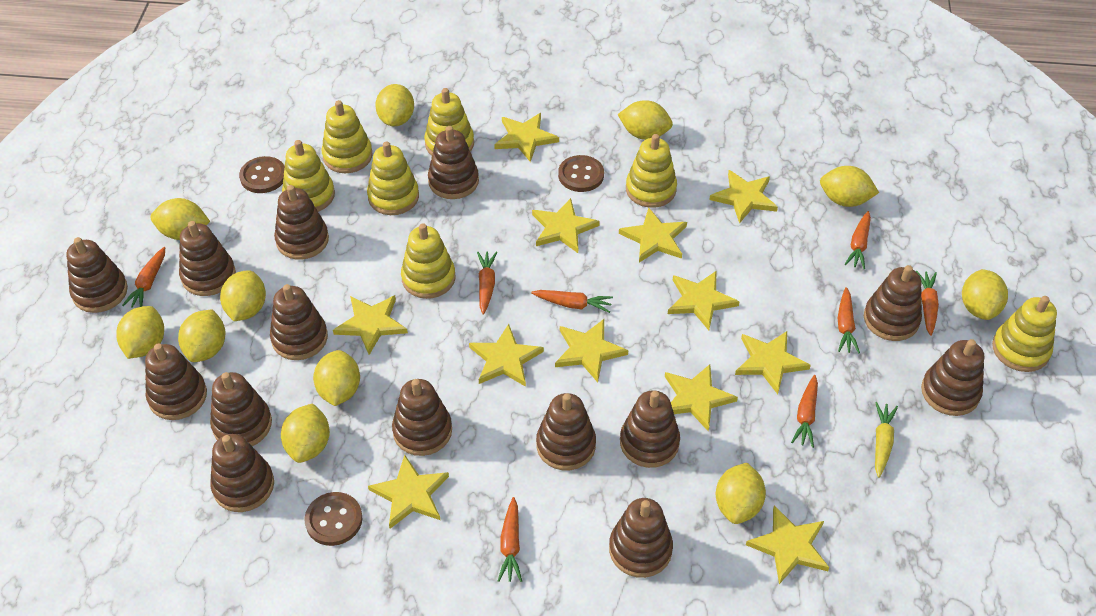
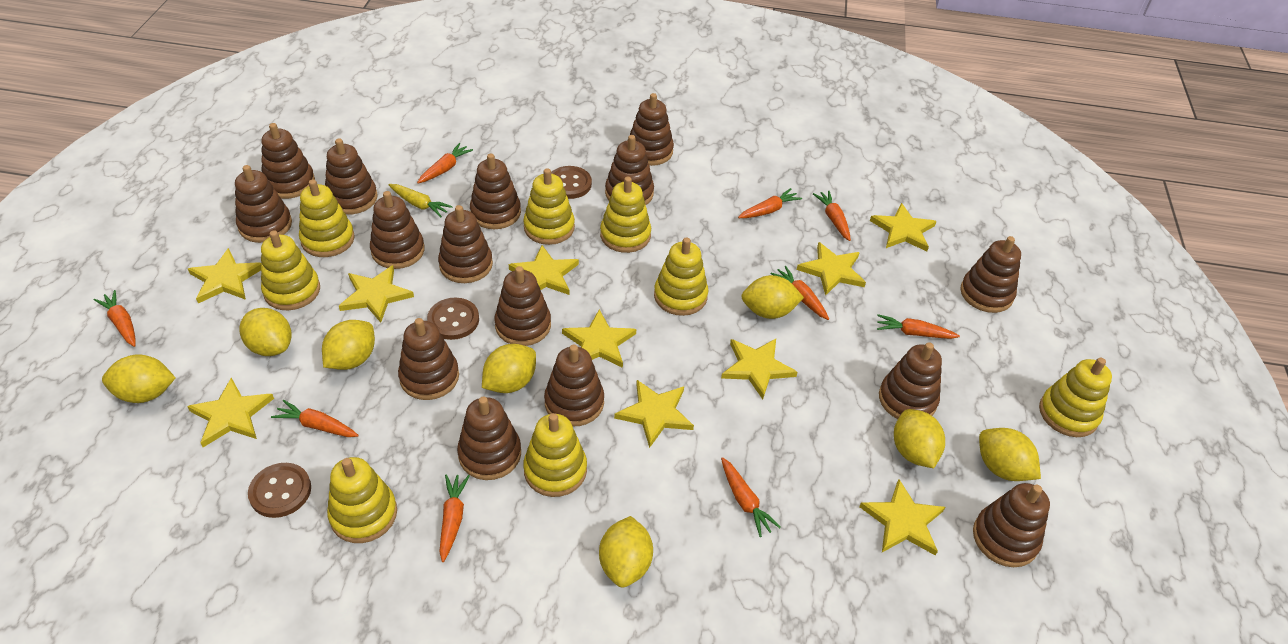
brown stacking toy: 14 -> 15
orange carrot: 8 -> 9
yellow lemon: 11 -> 8
yellow stacking toy: 7 -> 8
yellow star: 12 -> 10

